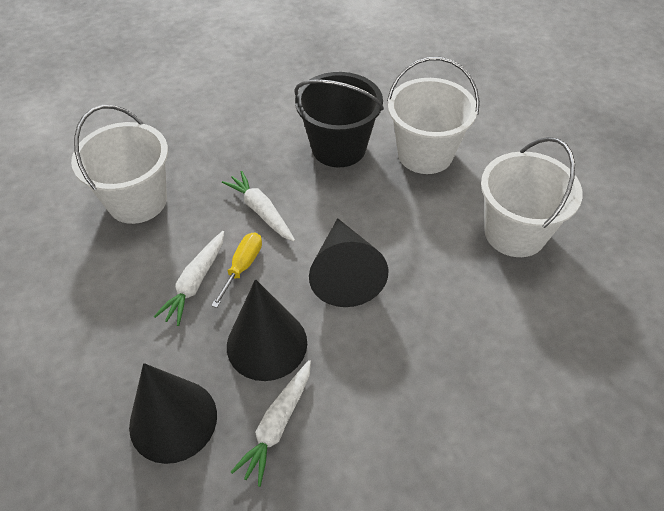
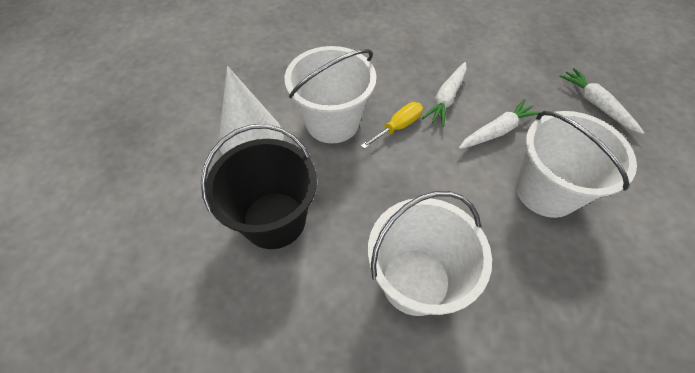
black cone: 3 -> 0
white cone: 0 -> 1

